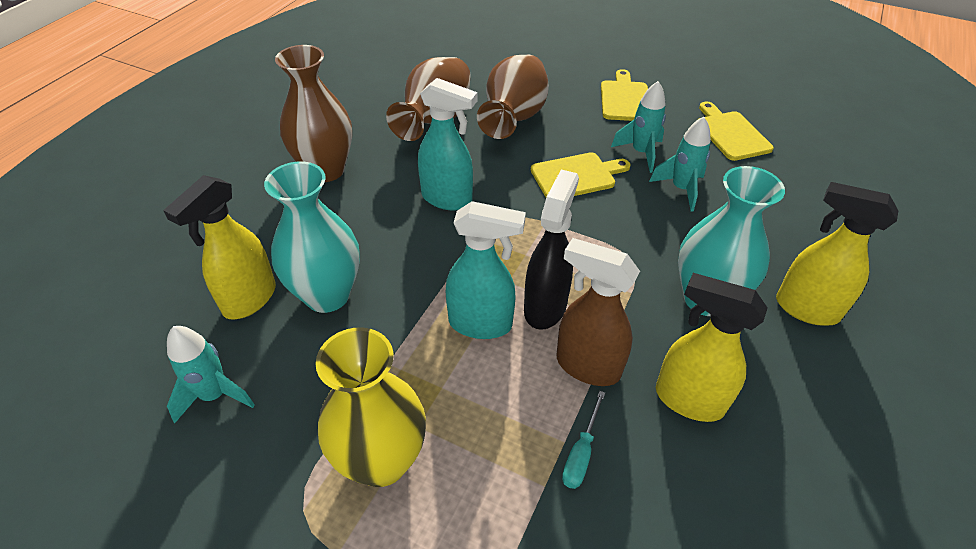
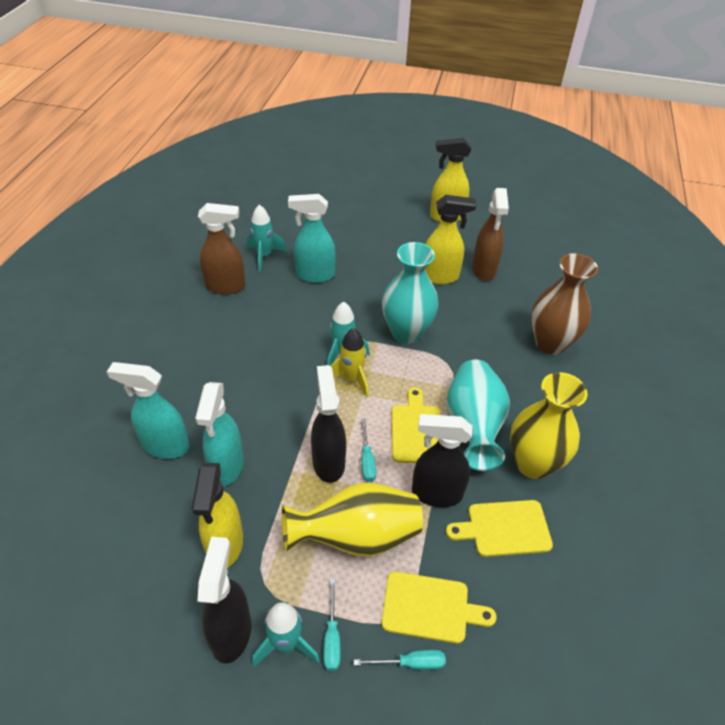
black spray bottle: 1 -> 3
brown spray bottle: 1 -> 2
brown vase: 3 -> 1
turquoise screwdriver: 1 -> 3
turquoise spray bottle: 2 -> 3
yellow rocket: 0 -> 1
yellow vase: 1 -> 2

